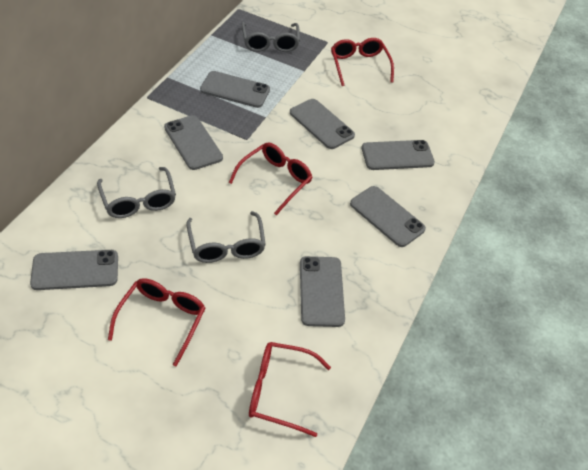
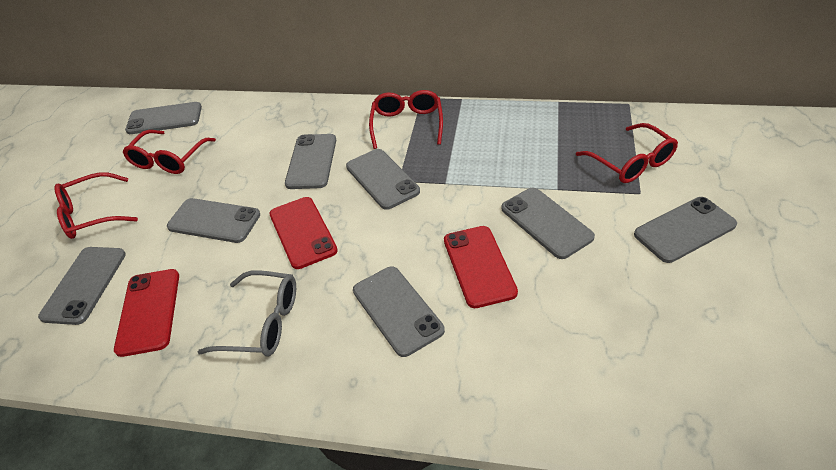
grey glasses: 3 -> 1
grey phone: 7 -> 8
red phone: 0 -> 3

